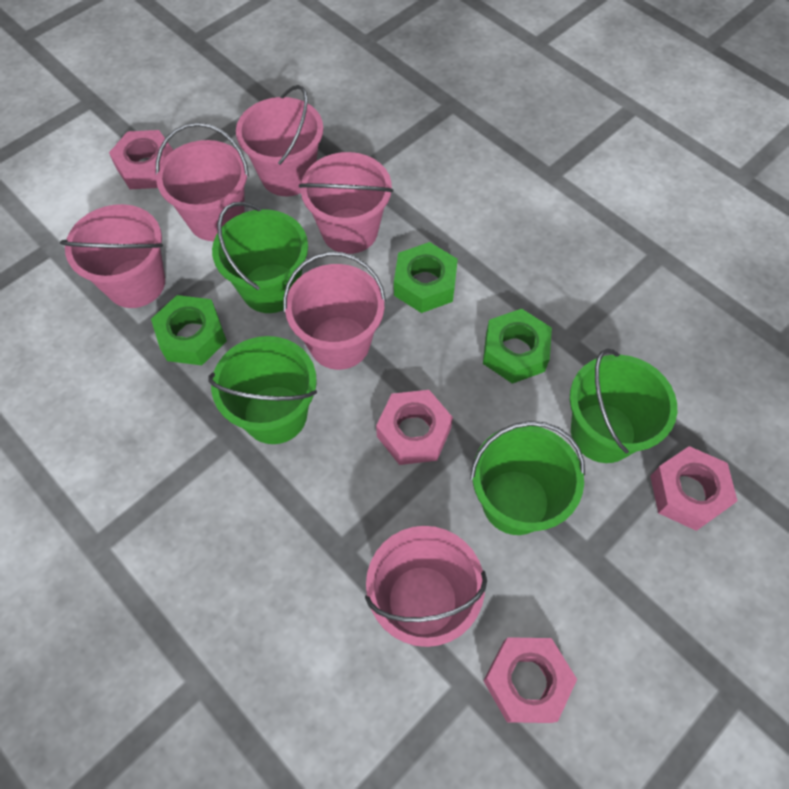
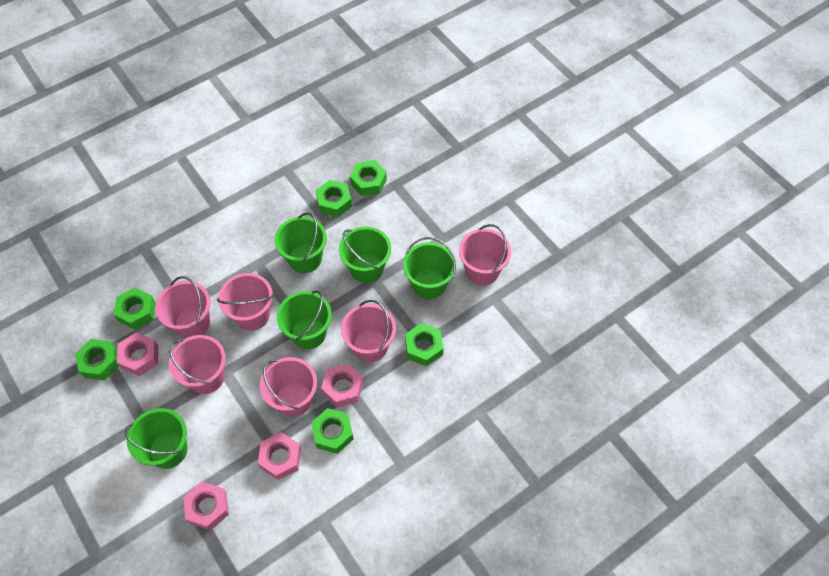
green bucket: 4 -> 5
green nut: 3 -> 6

